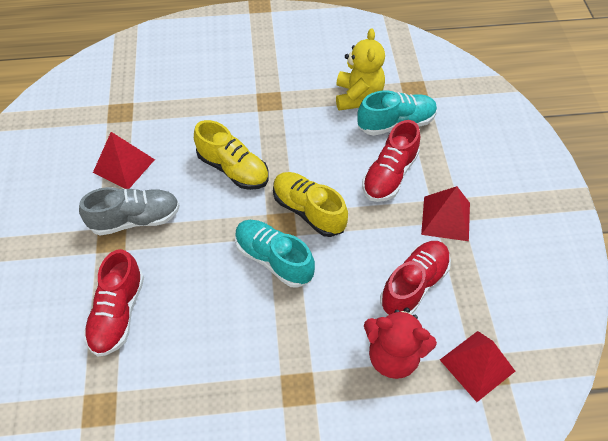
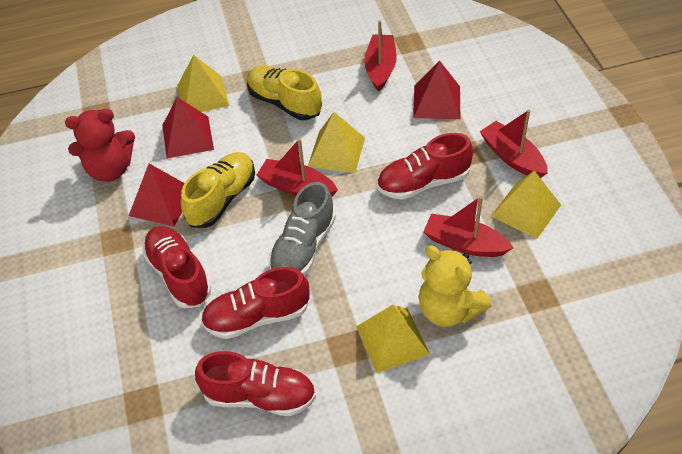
red boat: 0 -> 4
red shoe: 3 -> 4
turquoise shoe: 2 -> 0
yellow pyramid: 0 -> 4

